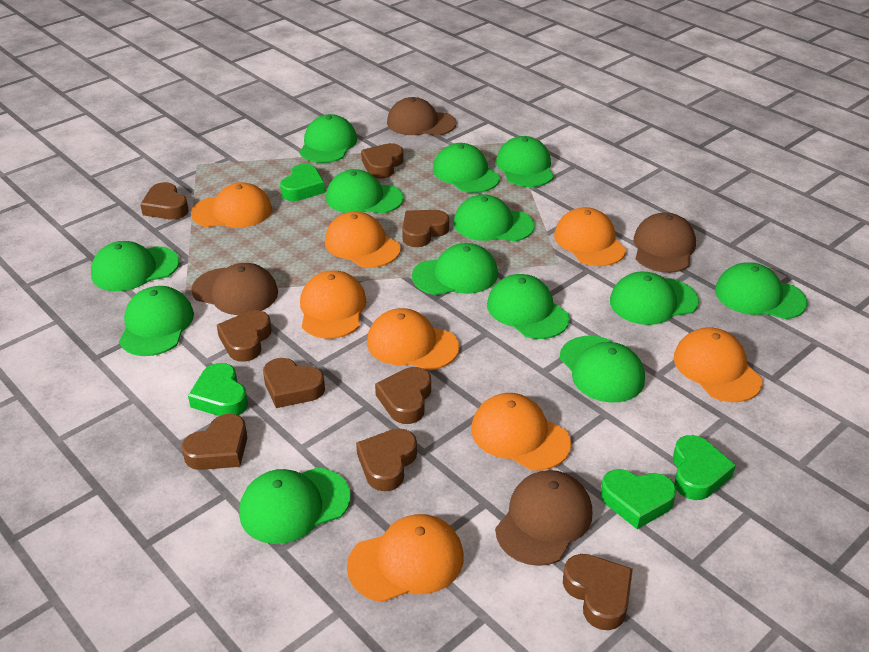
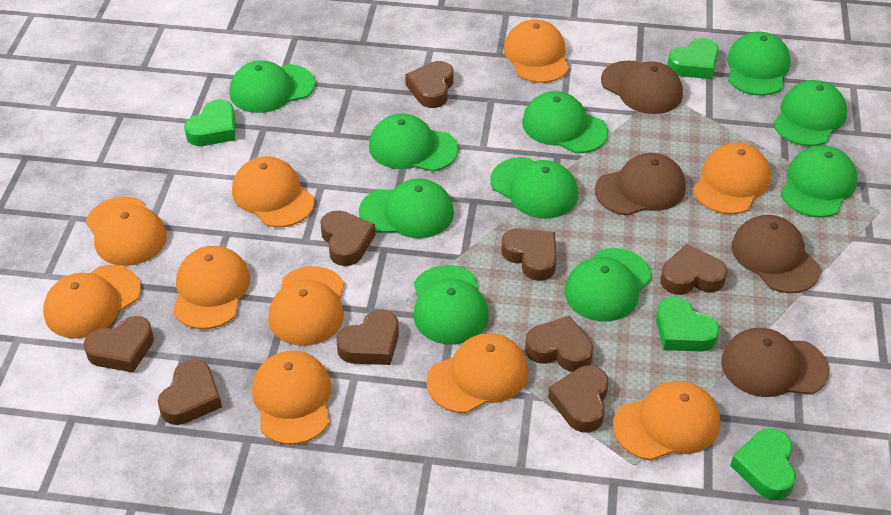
green cap: 13 -> 10
orange cap: 8 -> 10

